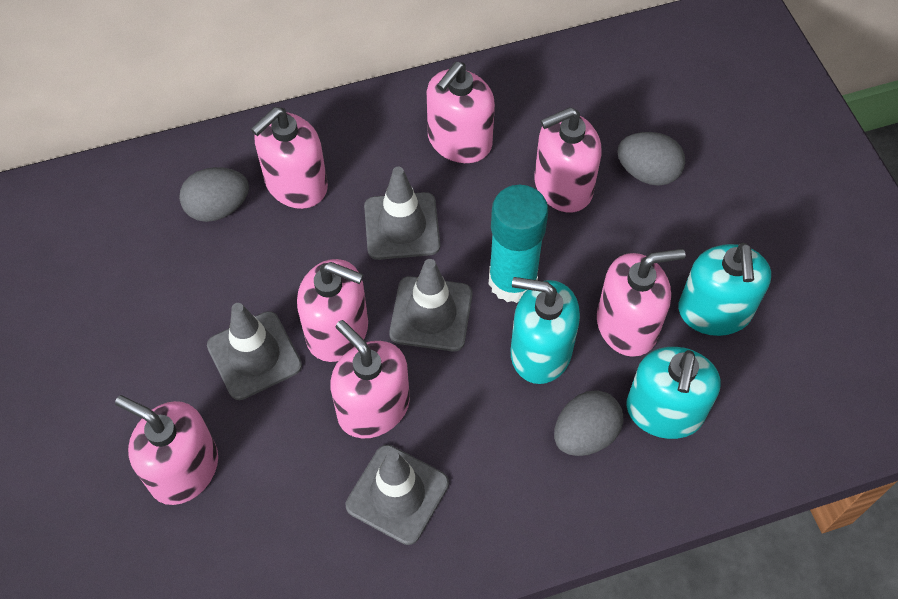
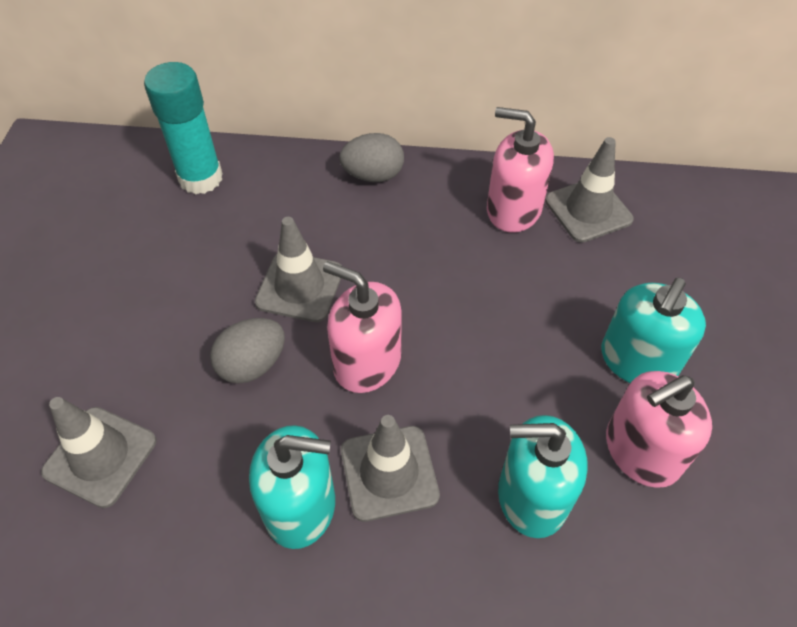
grey egg: 3 -> 2
pink soap dispenser: 7 -> 3

